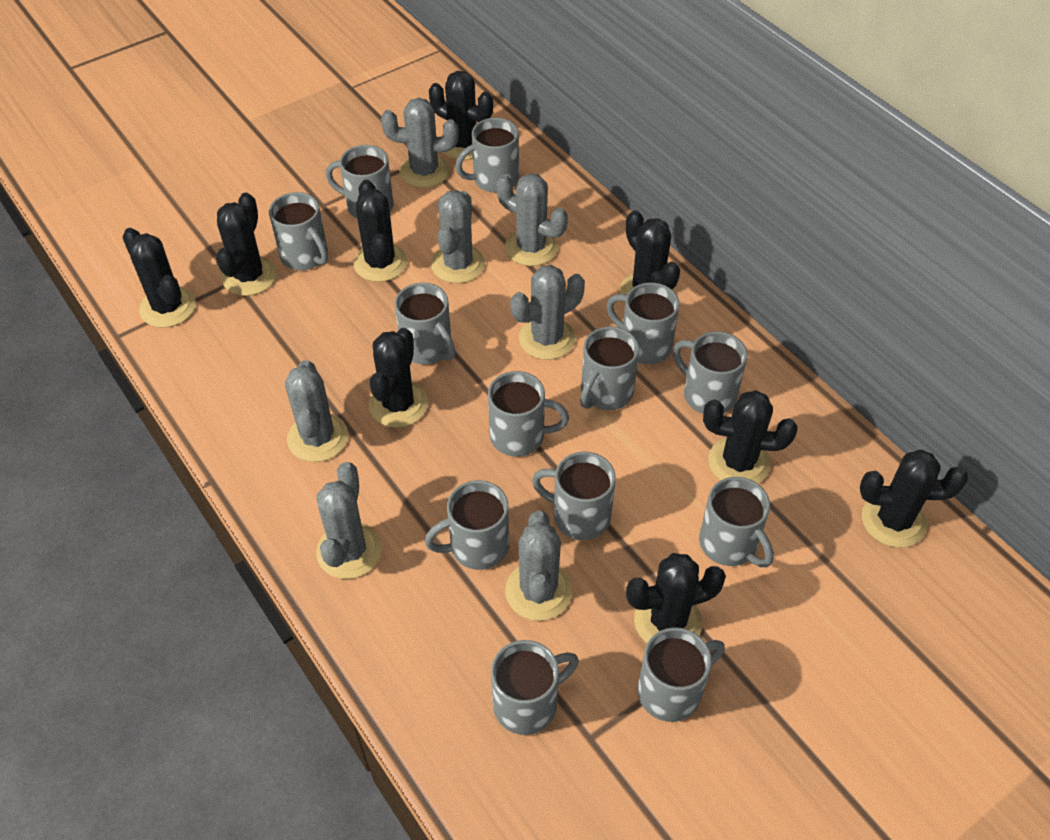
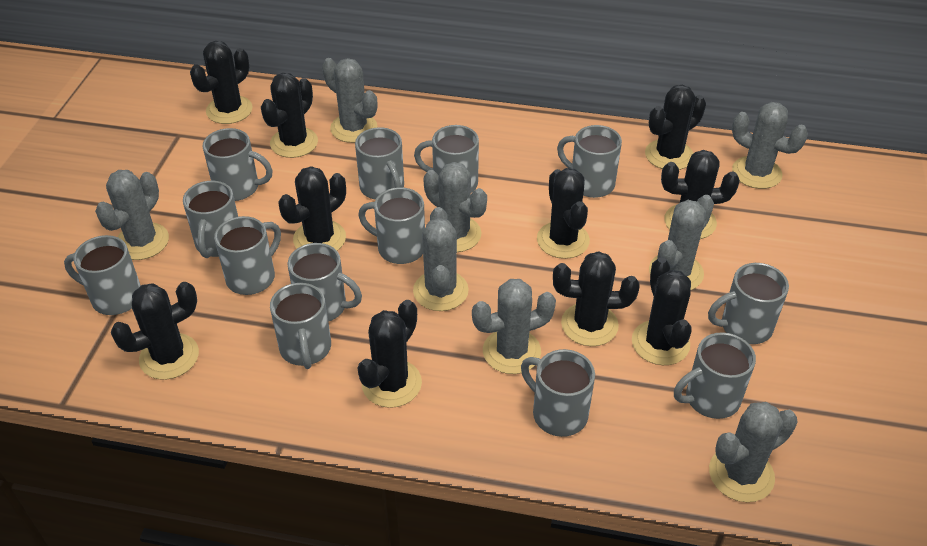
black cactus: 9 -> 10
grey cactus: 7 -> 8

